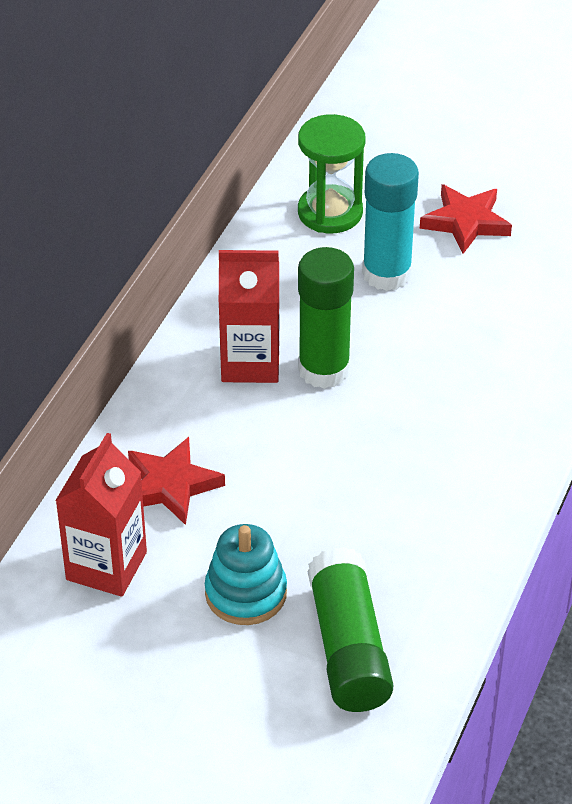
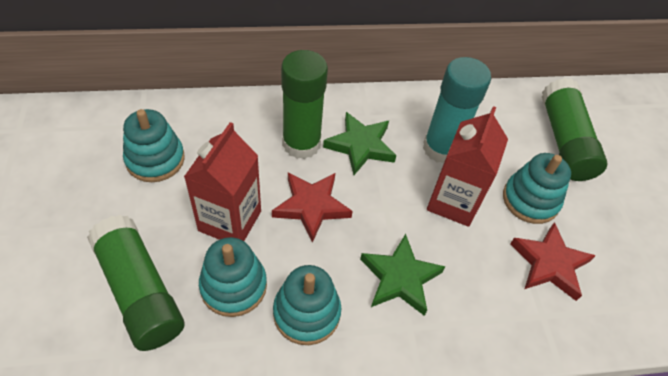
green glue stick: 2 -> 3
green hourglass: 1 -> 0
green star: 0 -> 2
turquoise stacking toy: 1 -> 4

